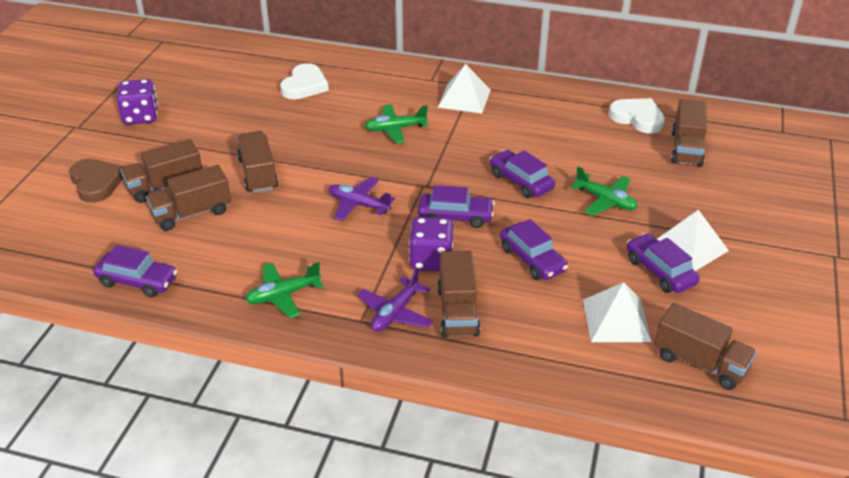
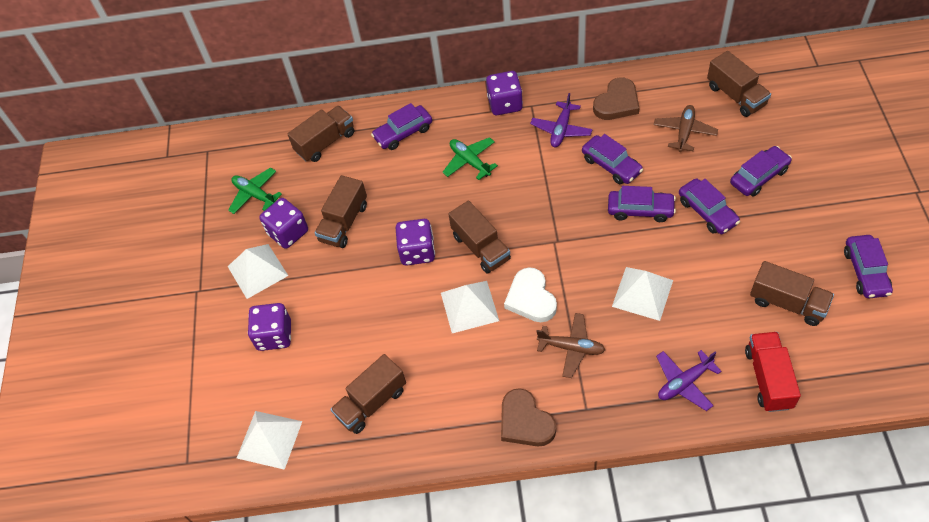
brown heart: 1 -> 2
brown plane: 0 -> 2
green plane: 3 -> 2
purple car: 5 -> 6
purple dice: 2 -> 4
red truck: 0 -> 1
white heart: 2 -> 1
white pyramid: 3 -> 4

